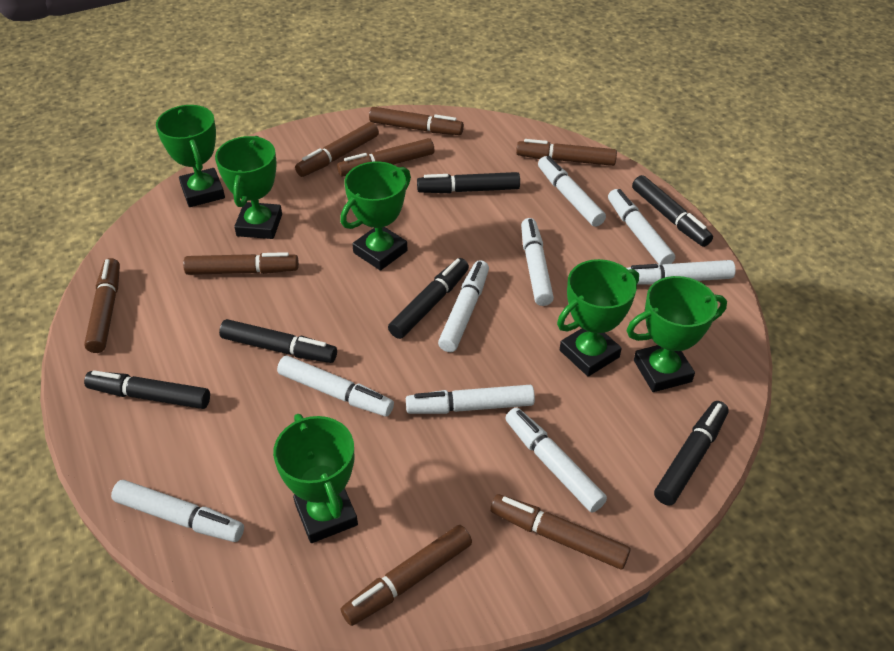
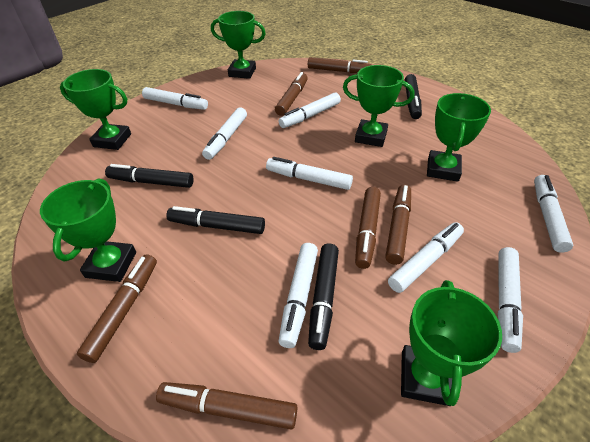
black marker: 6 -> 4
brown marker: 8 -> 6
white marker: 9 -> 8

